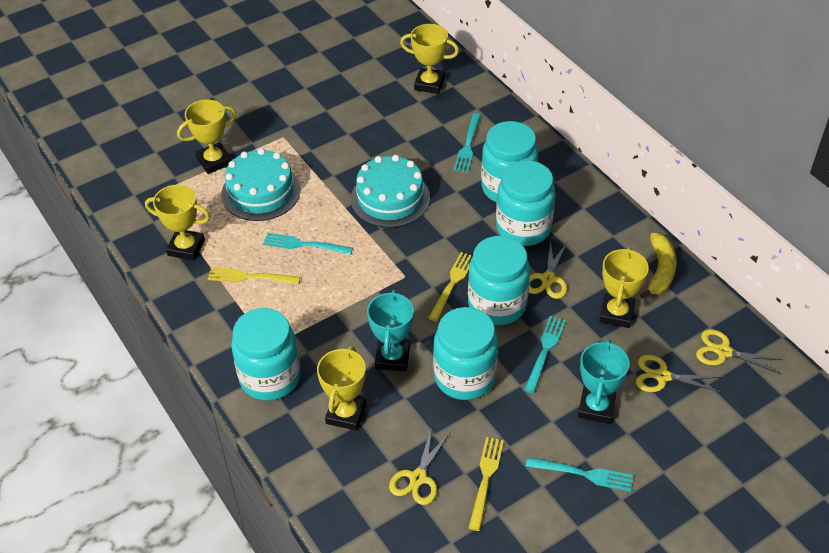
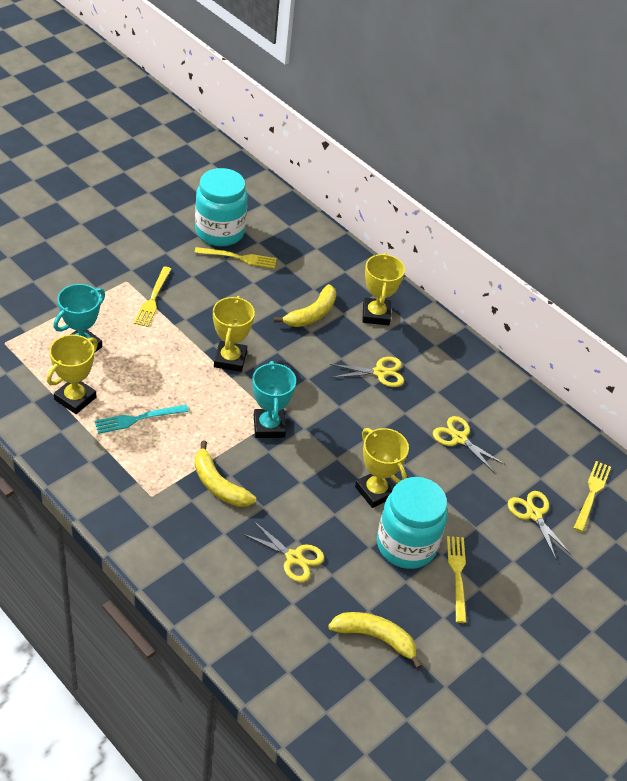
turquoise cake: 2 -> 0
turquoise fork: 4 -> 1
turquoise jar: 5 -> 2
yellow banana: 1 -> 3
yellow fork: 3 -> 4
yellow trophy: 5 -> 4

